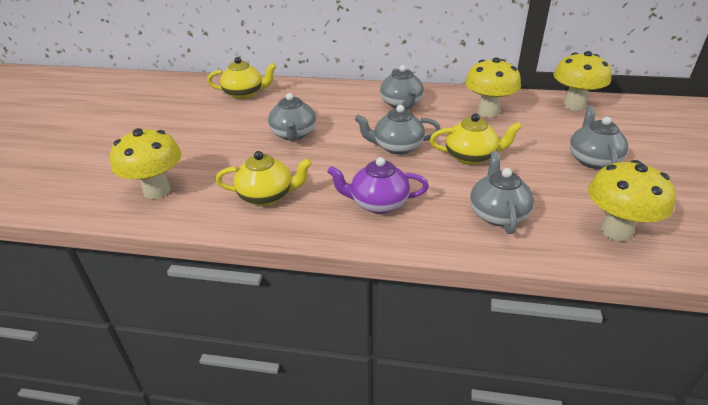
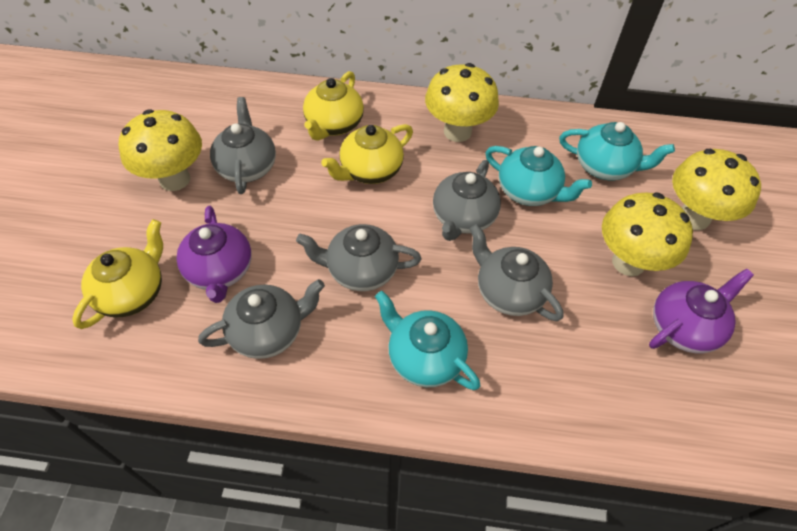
purple teapot: 1 -> 2
turquoise teapot: 0 -> 3

